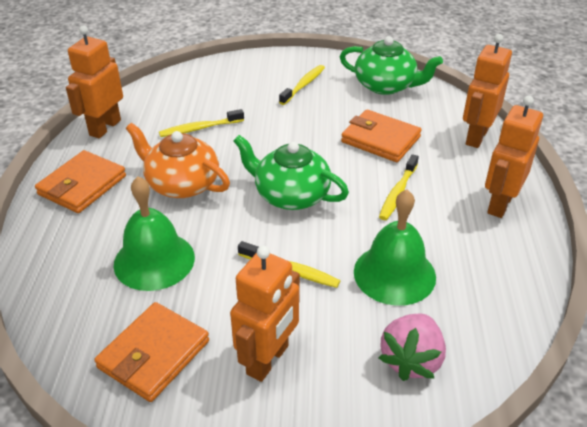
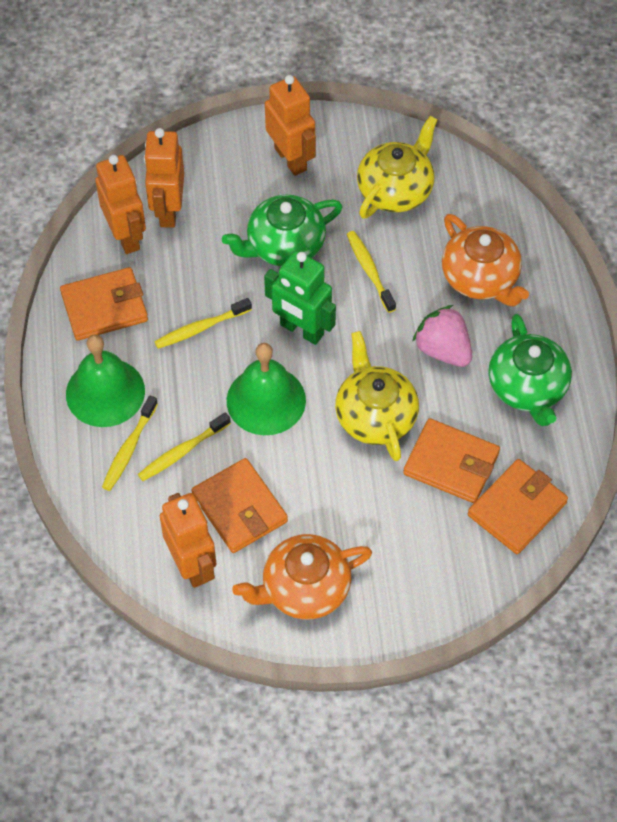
green robot: 0 -> 1
orange teapot: 1 -> 2
orange wallet: 3 -> 4
yellow teapot: 0 -> 2

